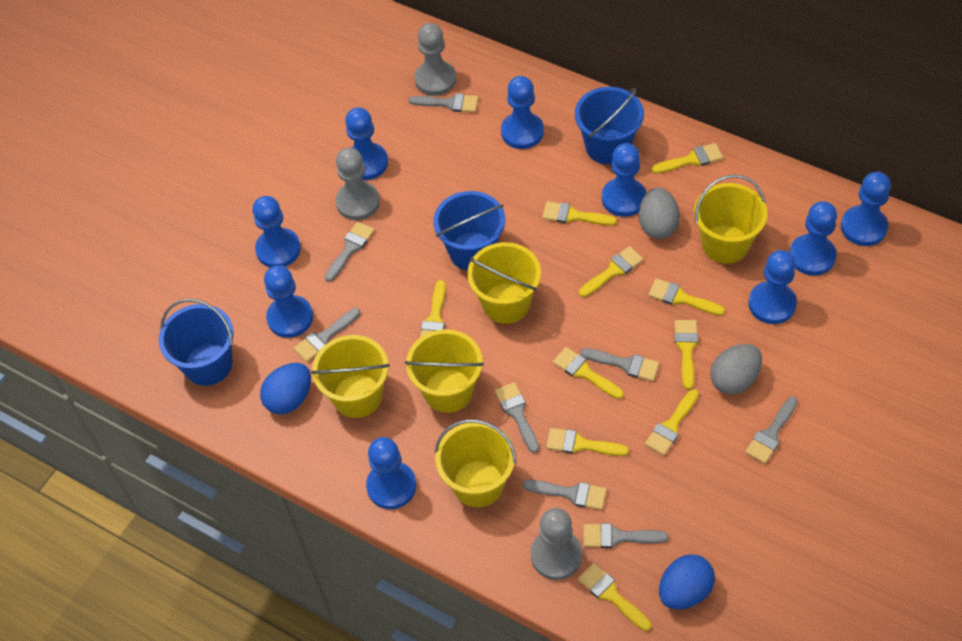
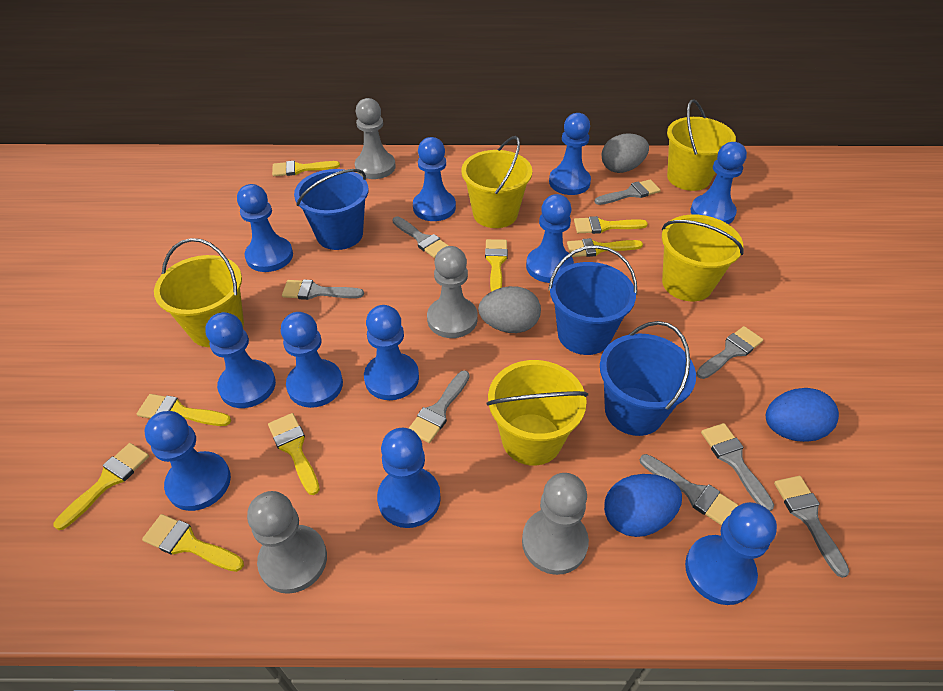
blue pawn: 9 -> 11
grey pawn: 3 -> 4
yellow brush: 10 -> 8

